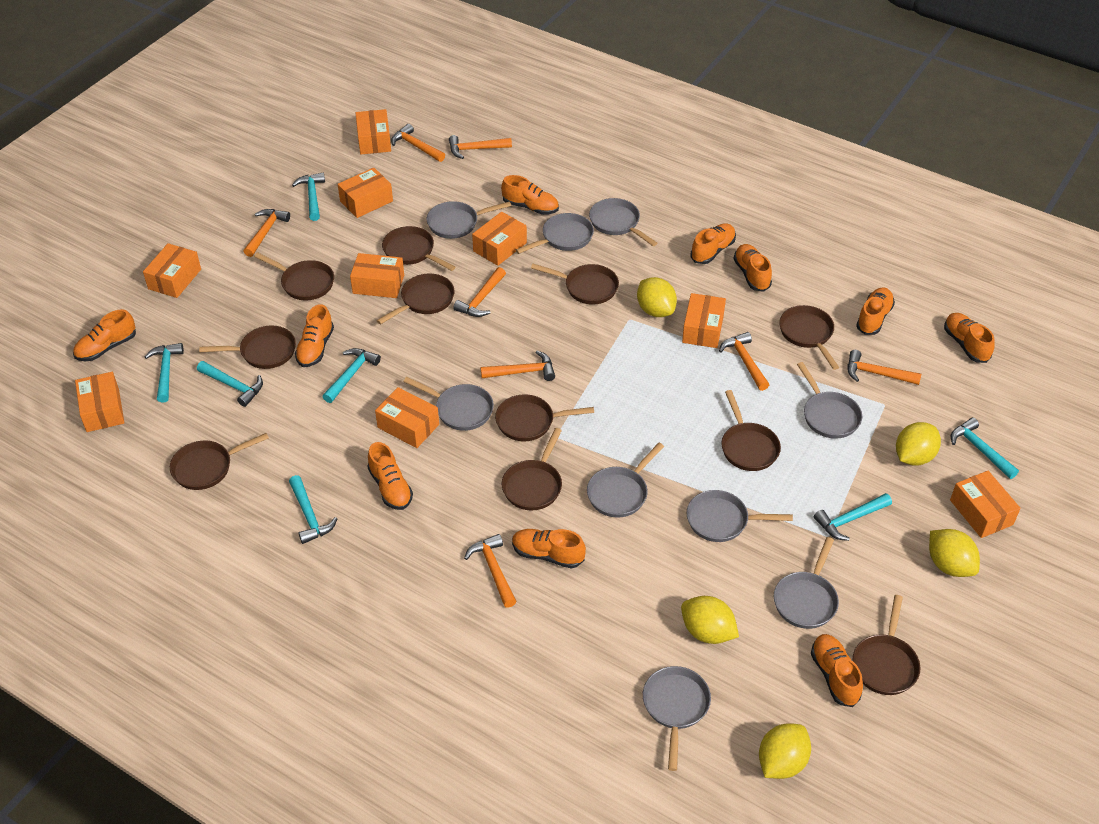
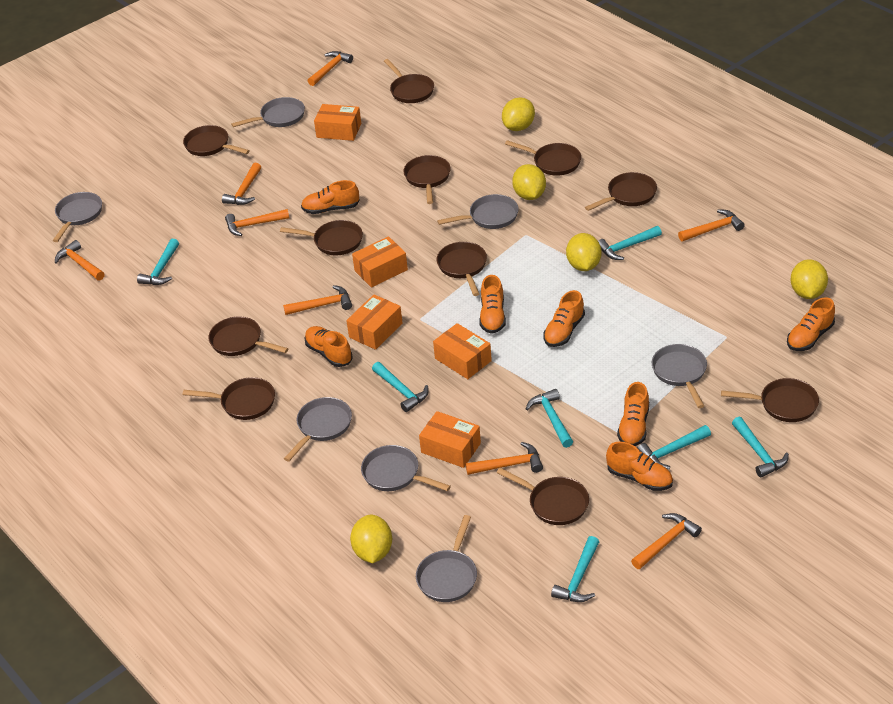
grey pan: 9 -> 7
orange box: 9 -> 5
orange shoe: 10 -> 7

